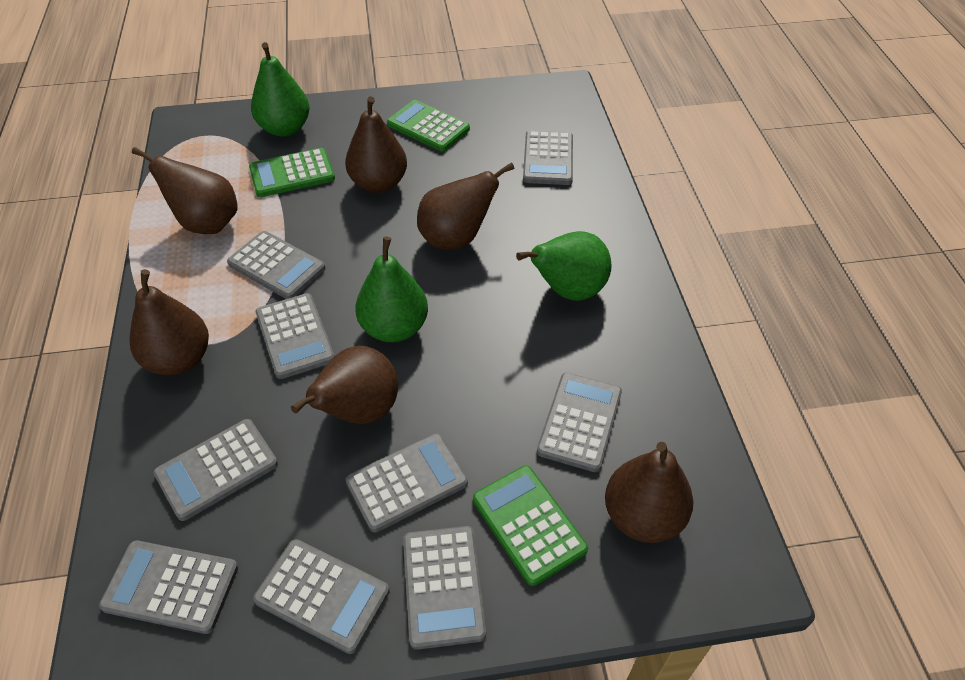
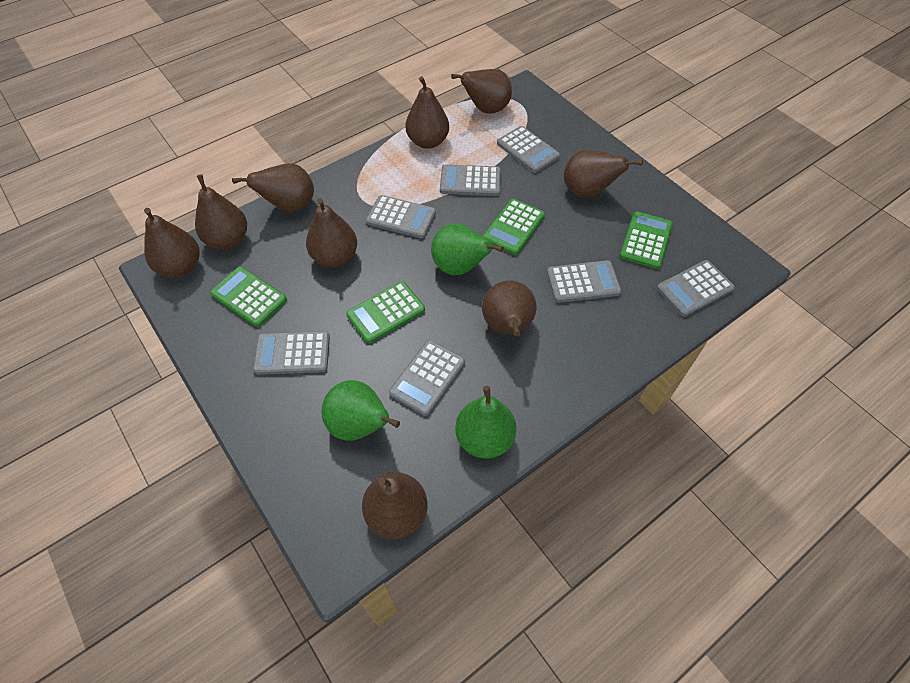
brown pear: 6 -> 9
green calculator: 3 -> 4
grey calculator: 9 -> 7

